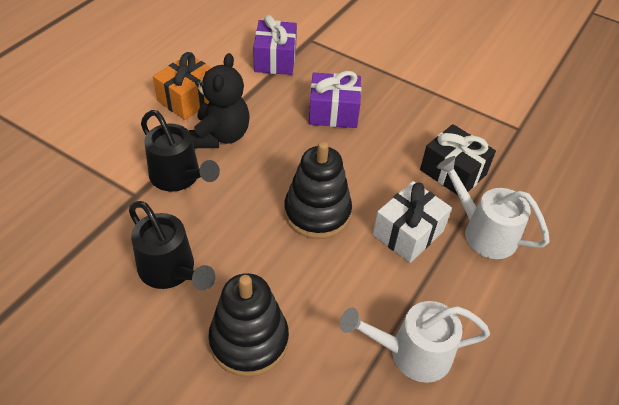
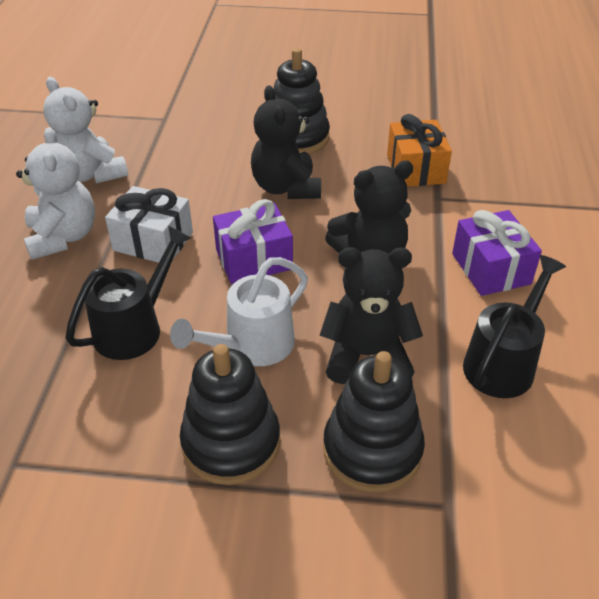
black gift: 1 -> 0
black stacking toy: 2 -> 3
black teddy bear: 1 -> 3
white teddy bear: 0 -> 2
white watering can: 2 -> 1

